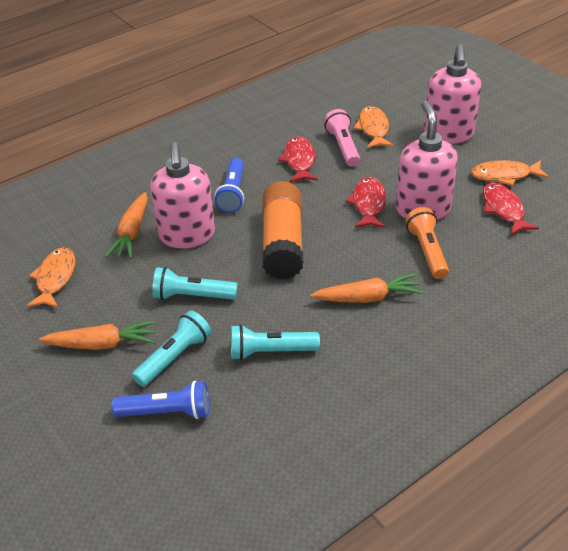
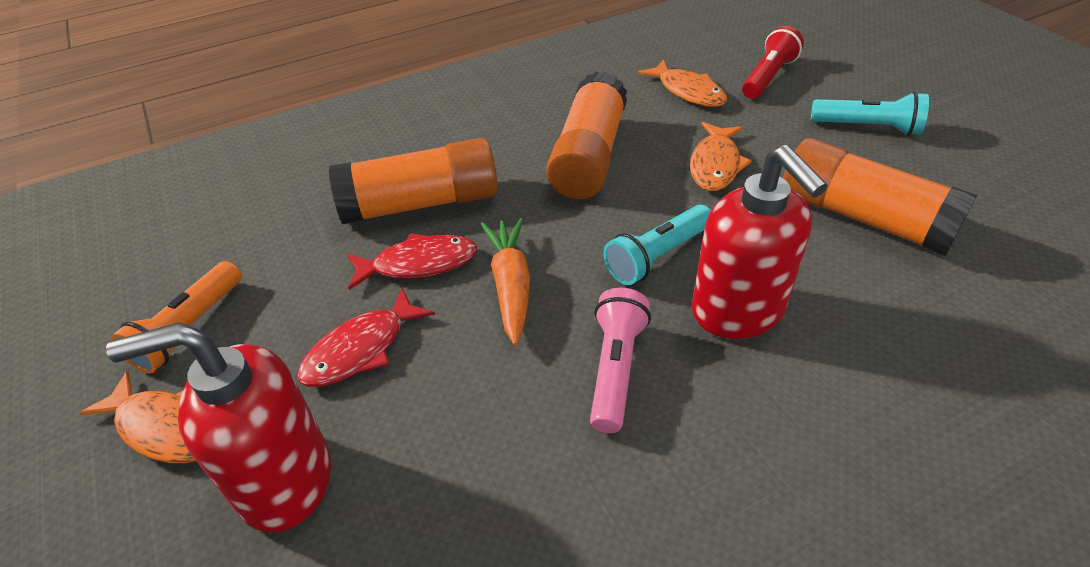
blue flashlight: 2 -> 0
orange carrot: 3 -> 1
orange glue stick: 1 -> 3
pink soap dispenser: 3 -> 0
red fish: 3 -> 2
red flashlight: 0 -> 1
red soap dispenser: 0 -> 2
turquoise flashlight: 3 -> 2

